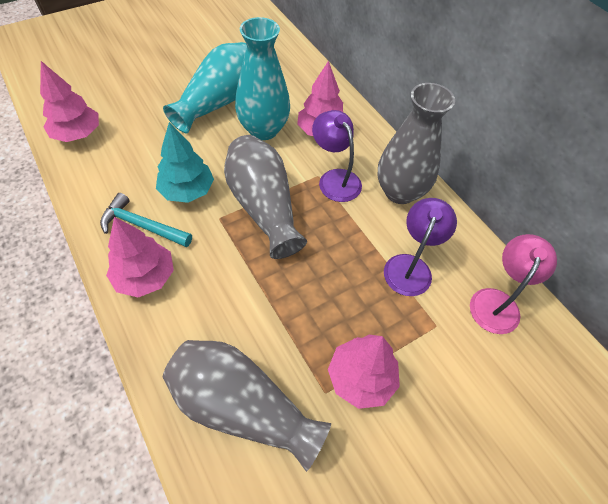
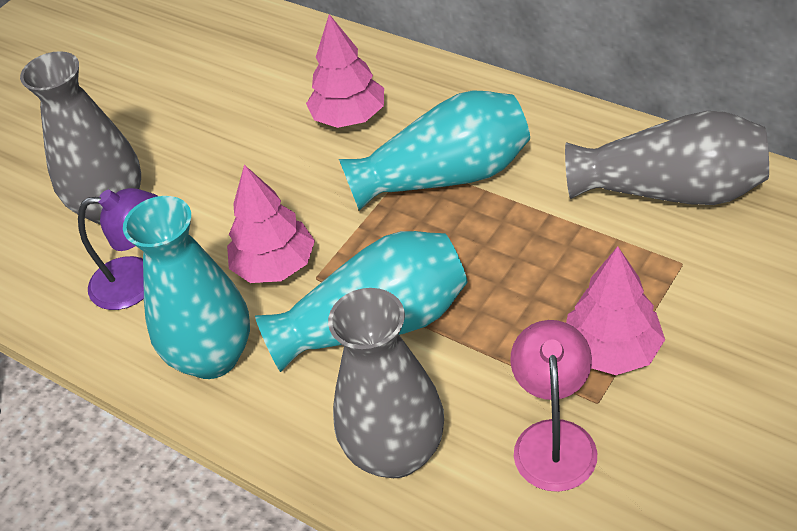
pink tree: 4 -> 3
purple lamp: 2 -> 1
turquoise hammer: 1 -> 0
turquoise tree: 1 -> 0
turquoise vase: 2 -> 3

